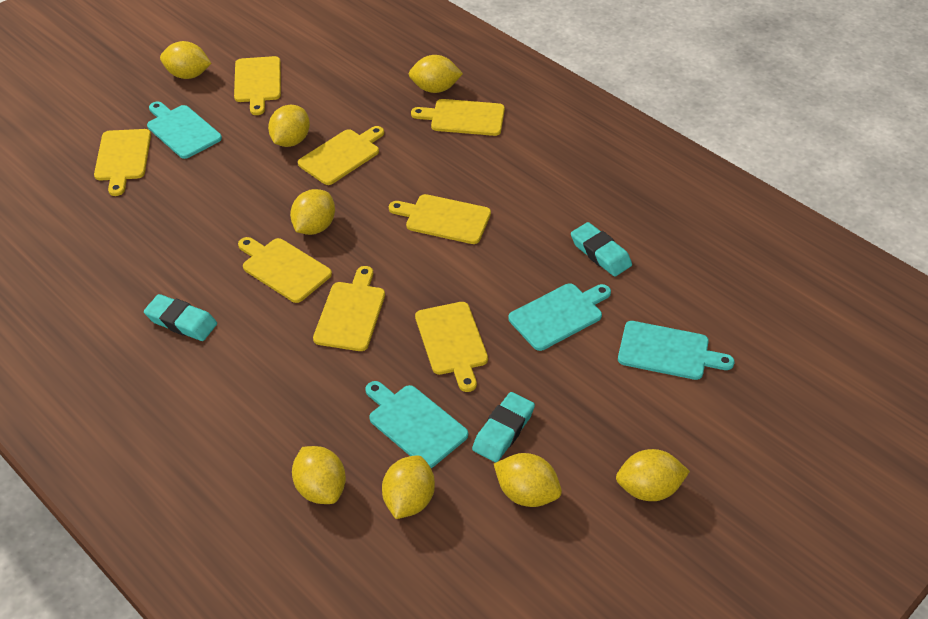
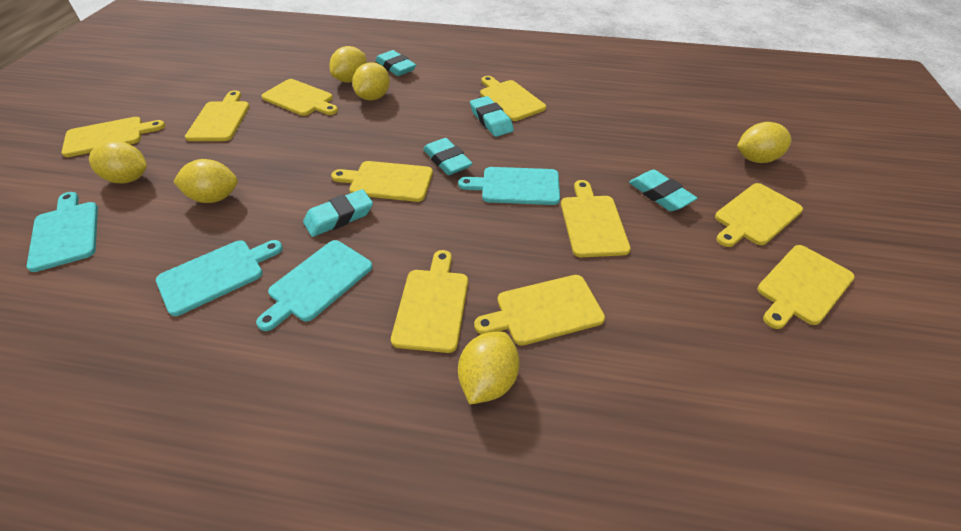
turquoise eraser: 3 -> 5
yellow cutting board: 8 -> 10
yellow lemon: 8 -> 6

